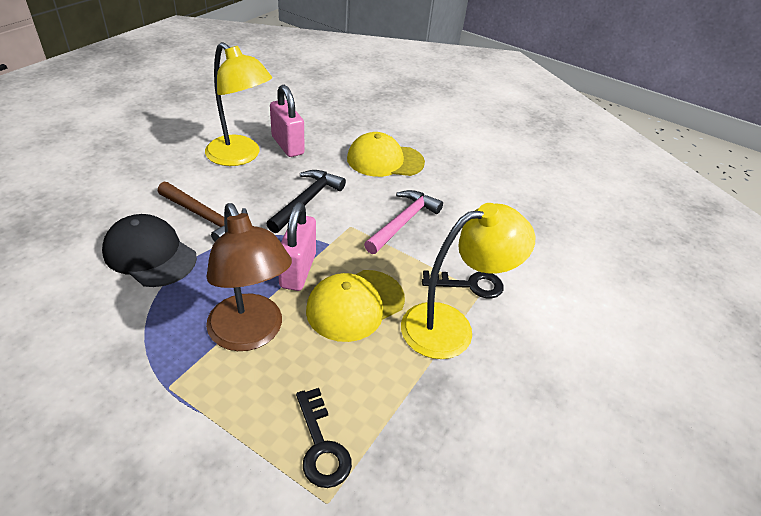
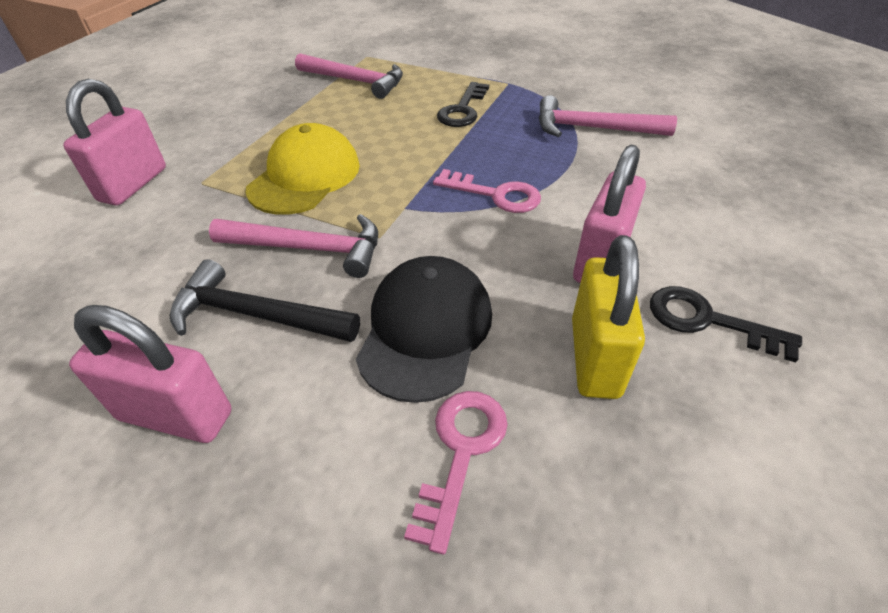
brown hammer: 1 -> 0
brown lamp: 1 -> 0
pink hammer: 1 -> 3
pink key: 0 -> 2
pink padlock: 2 -> 3
yellow cap: 2 -> 1
yellow lamp: 2 -> 0
yellow padlock: 0 -> 1

